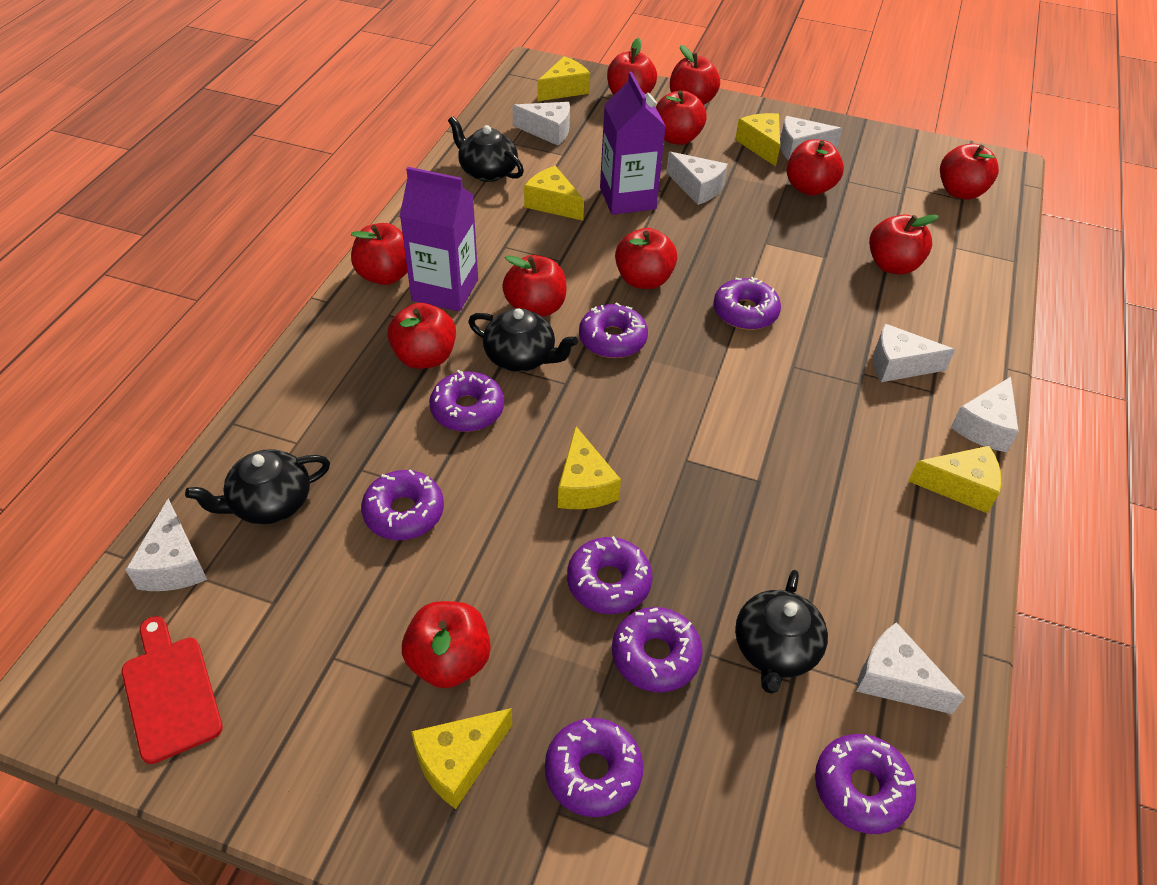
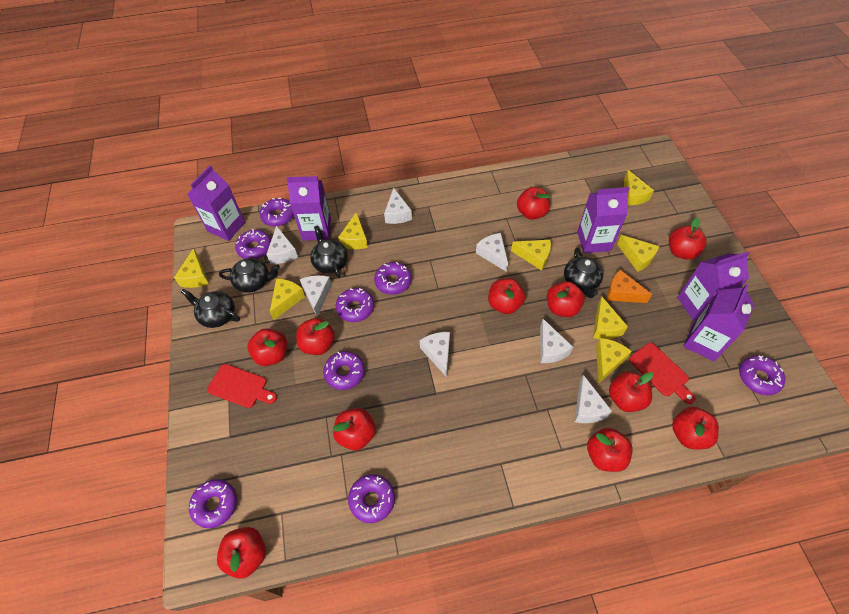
orange cheese: 0 -> 1
purple carton: 2 -> 5
red cutting board: 1 -> 2
yellow cheese: 6 -> 8

